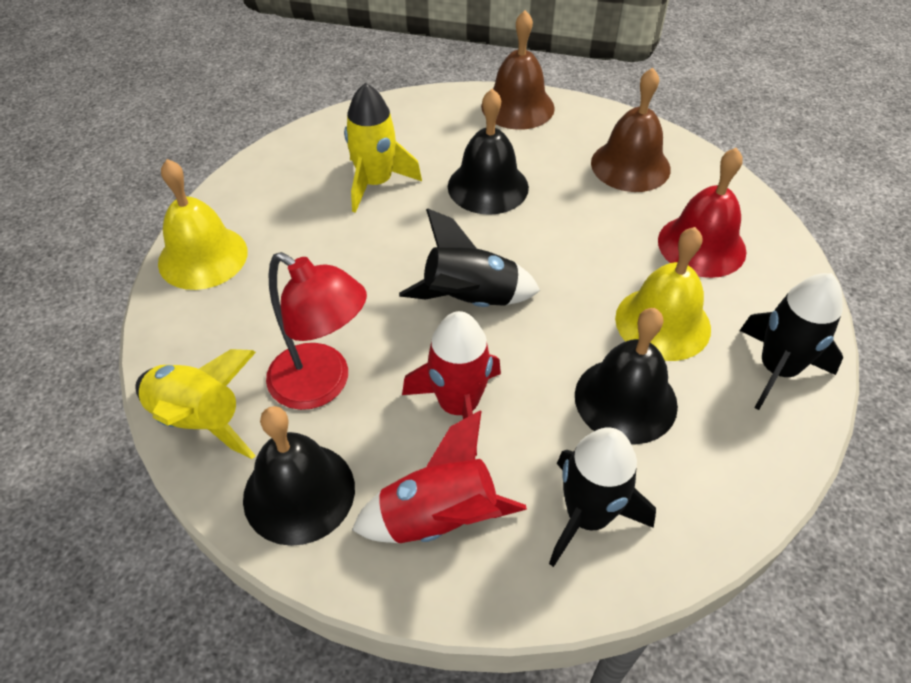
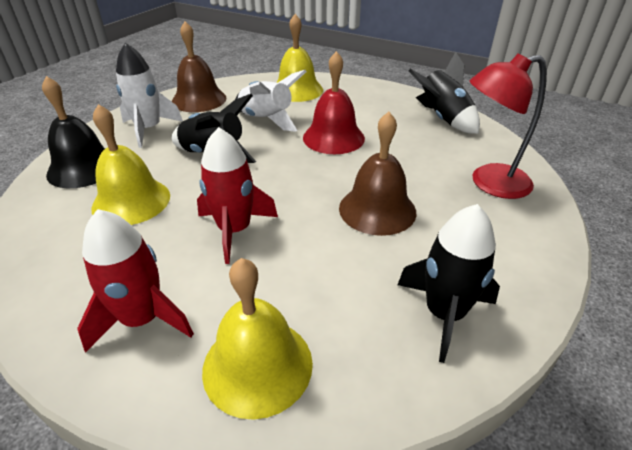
black bell: 3 -> 1
white rocket: 0 -> 2
yellow bell: 2 -> 3
yellow rocket: 2 -> 0

